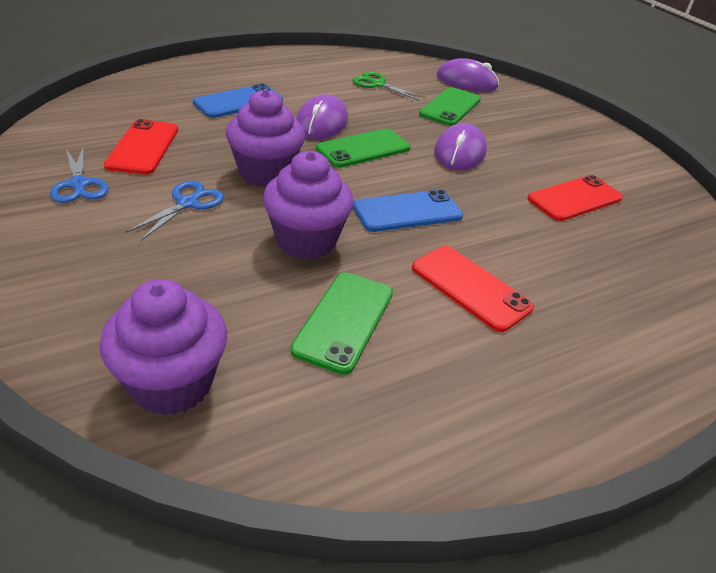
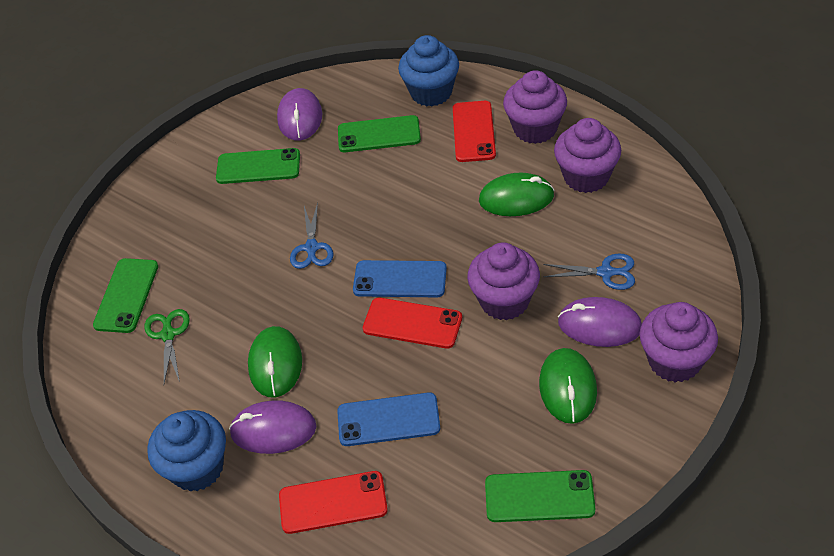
blue cupcake: 0 -> 2
green mouse: 0 -> 3
green phone: 3 -> 4
purple cupcake: 3 -> 4

